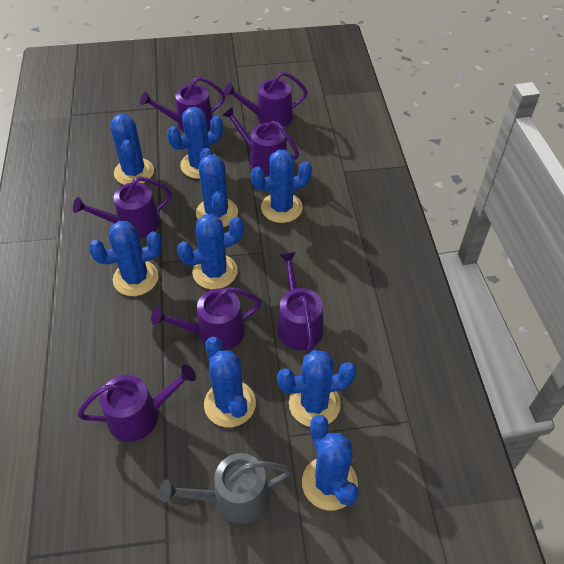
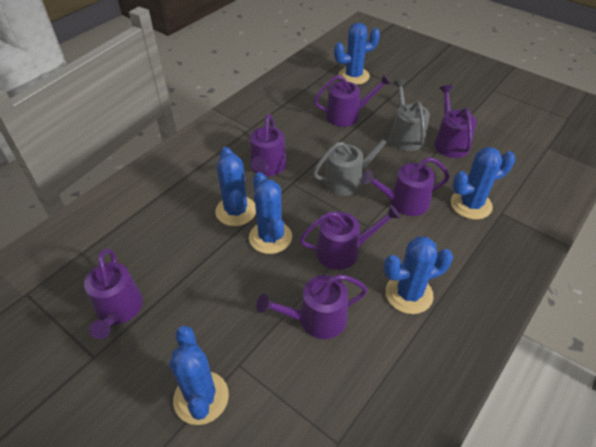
blue cactus: 9 -> 6
grey watering can: 1 -> 2

